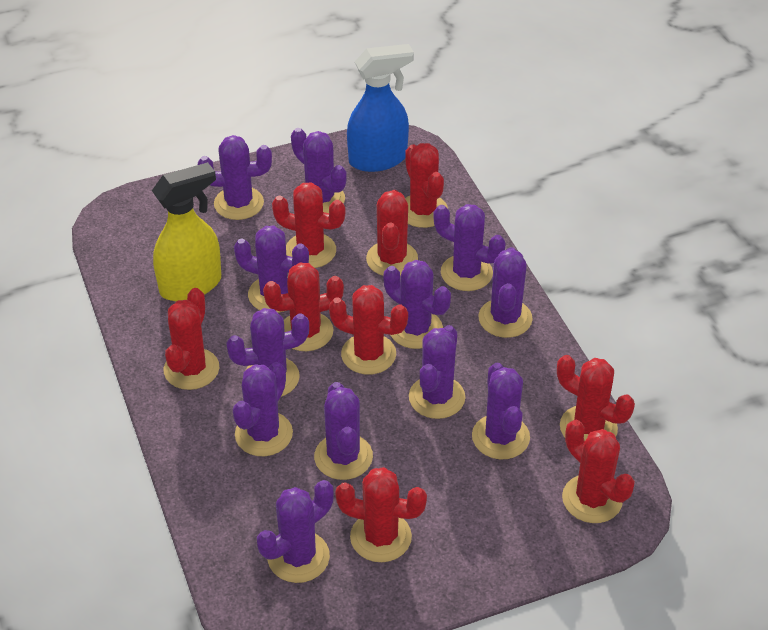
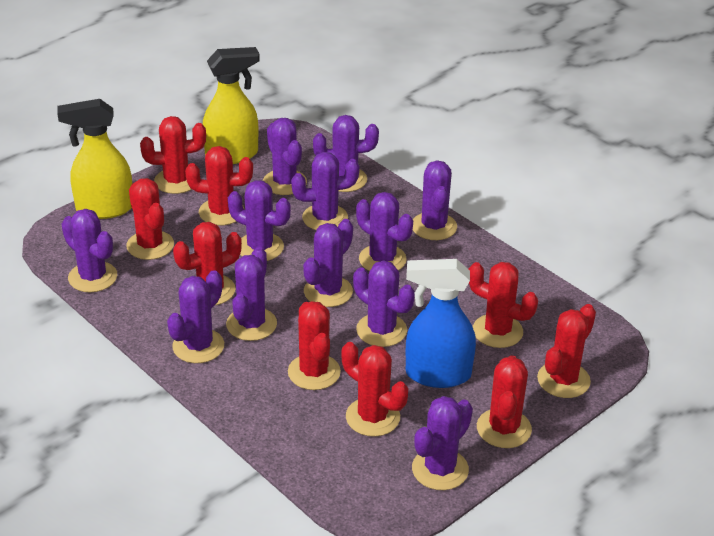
yellow spray bottle: 1 -> 2

